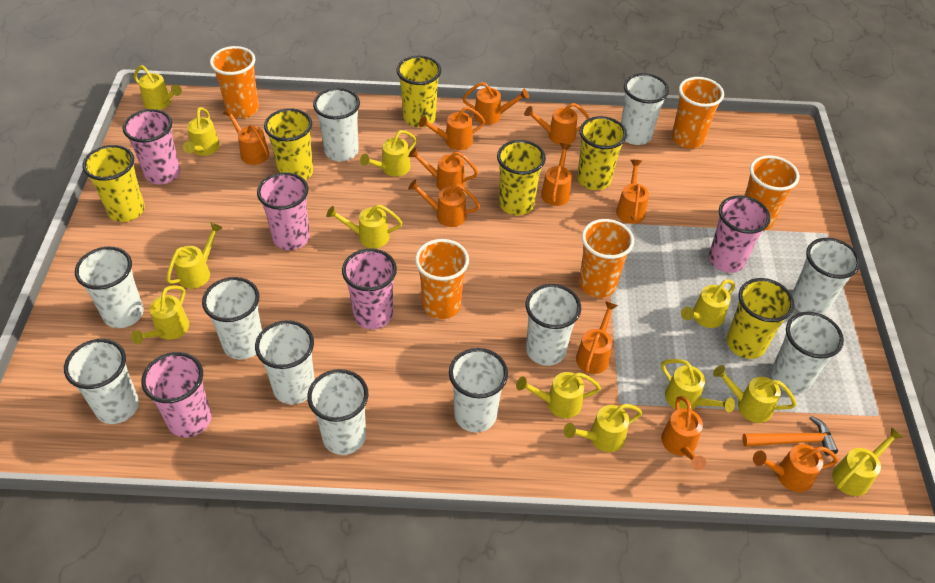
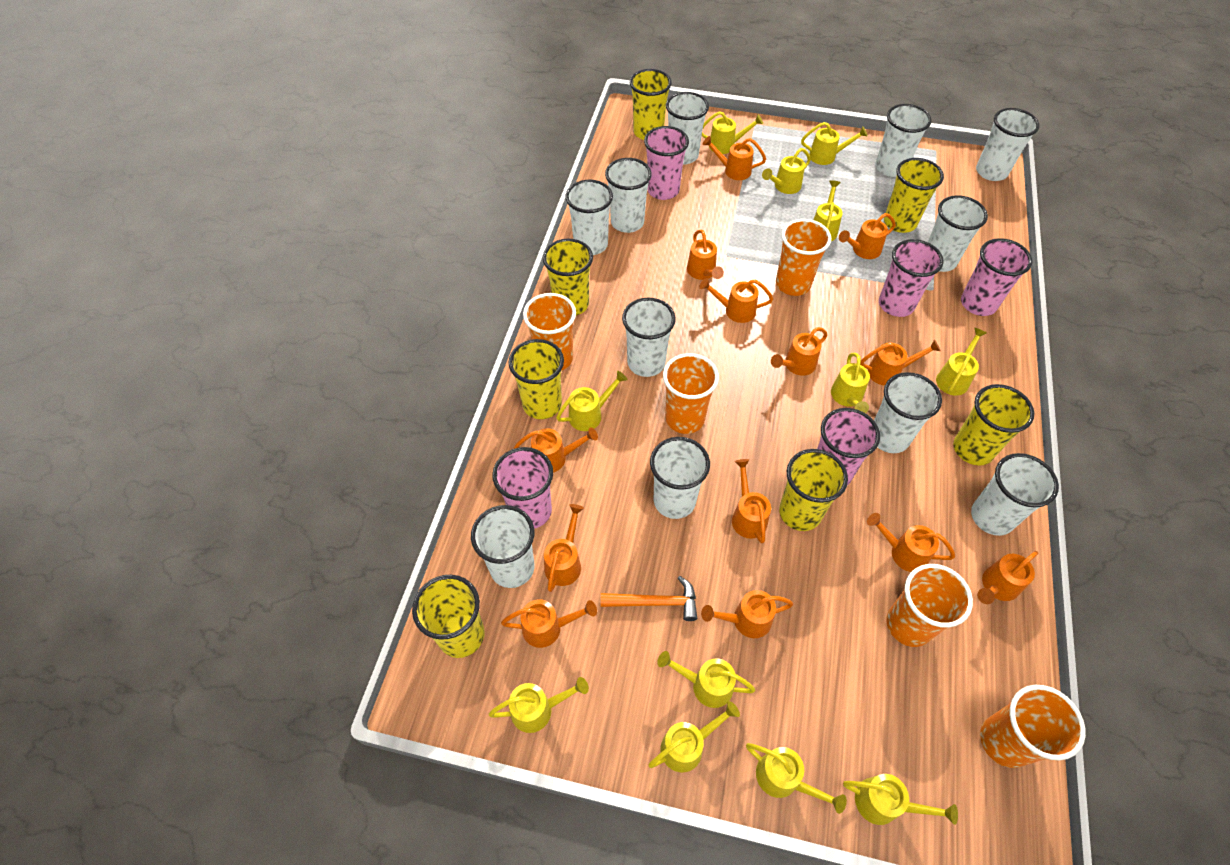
orange watering can: 11 -> 13
yellow cup: 6 -> 7

